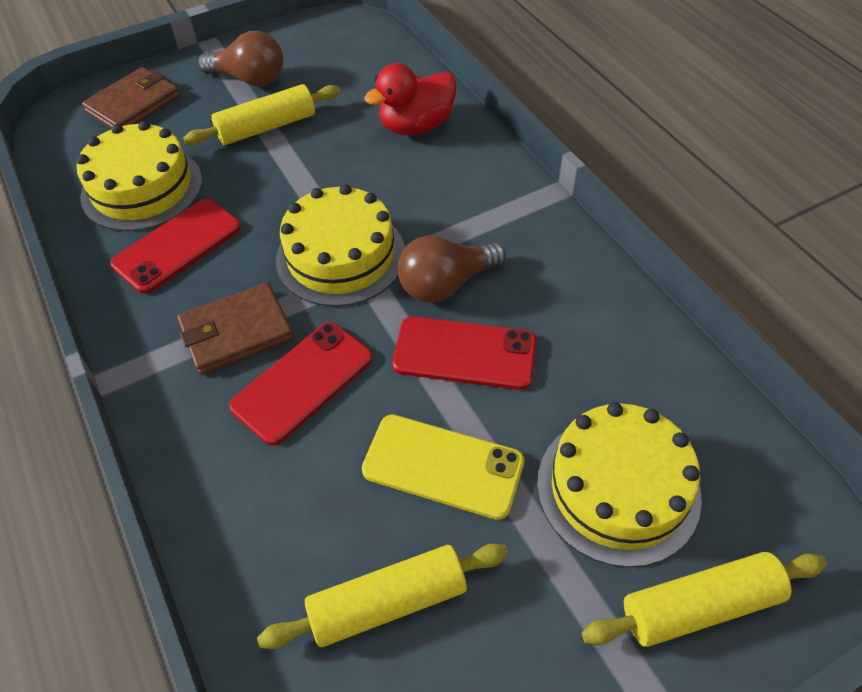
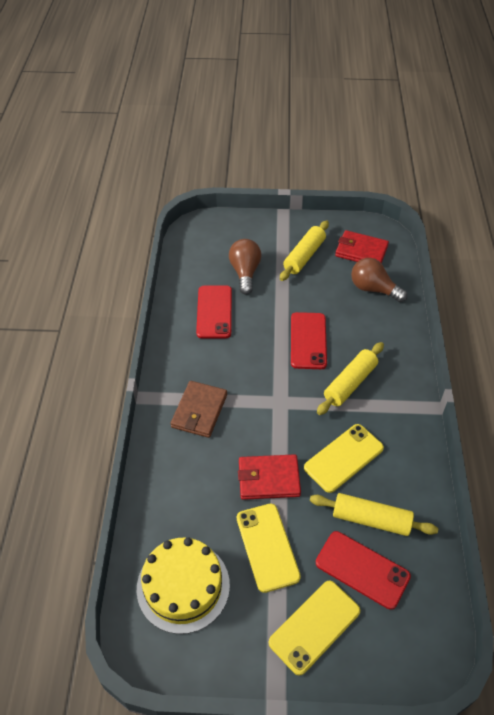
brown wallet: 2 -> 1
red duck: 1 -> 0
red wallet: 0 -> 2
yellow cake: 3 -> 1
yellow phone: 1 -> 3

